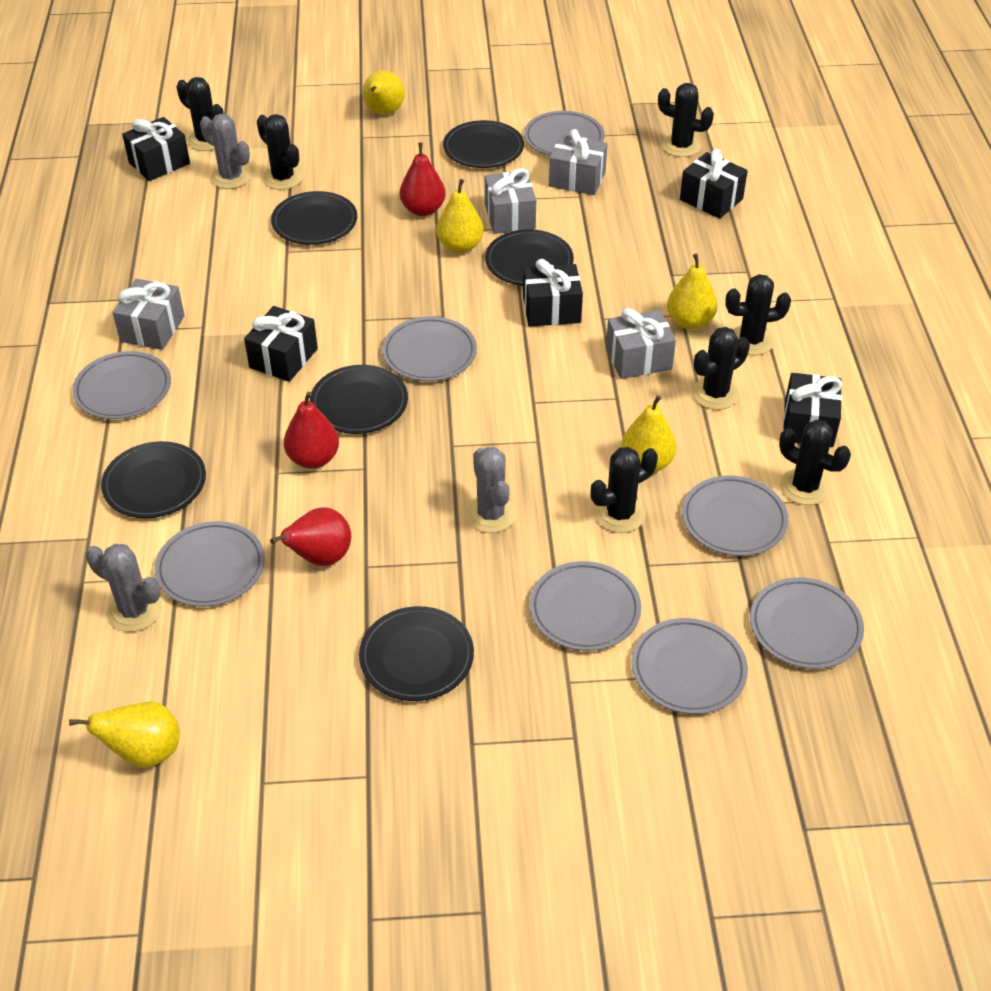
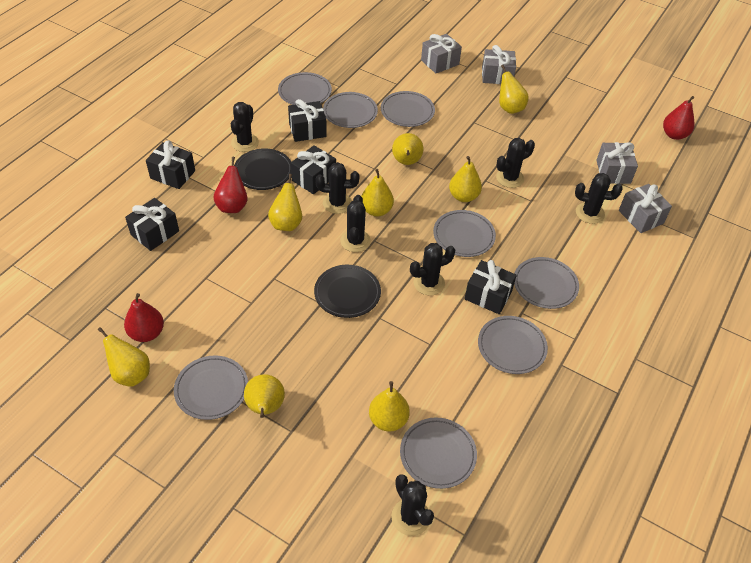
black plate: 6 -> 2
grey cactus: 3 -> 0
yellow pear: 5 -> 8

